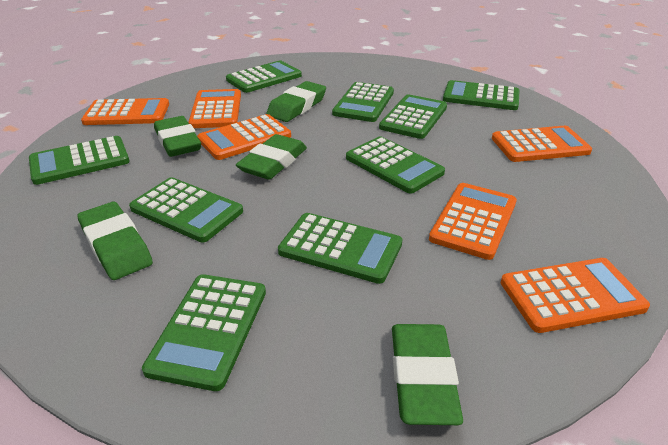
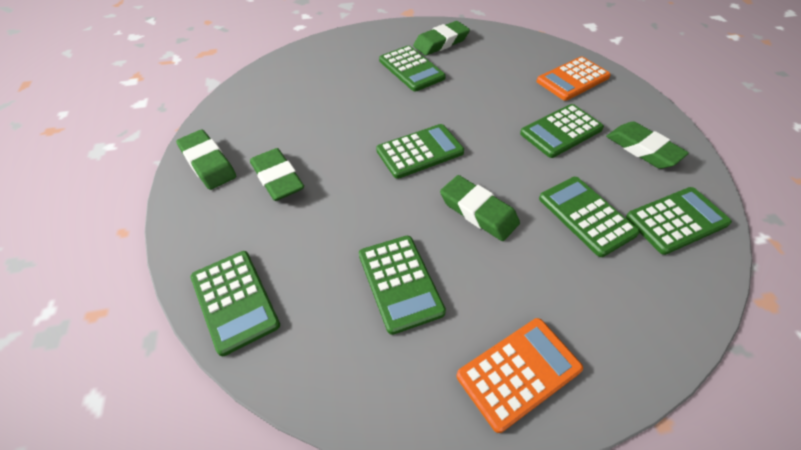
green calculator: 9 -> 7
orange calculator: 6 -> 2

